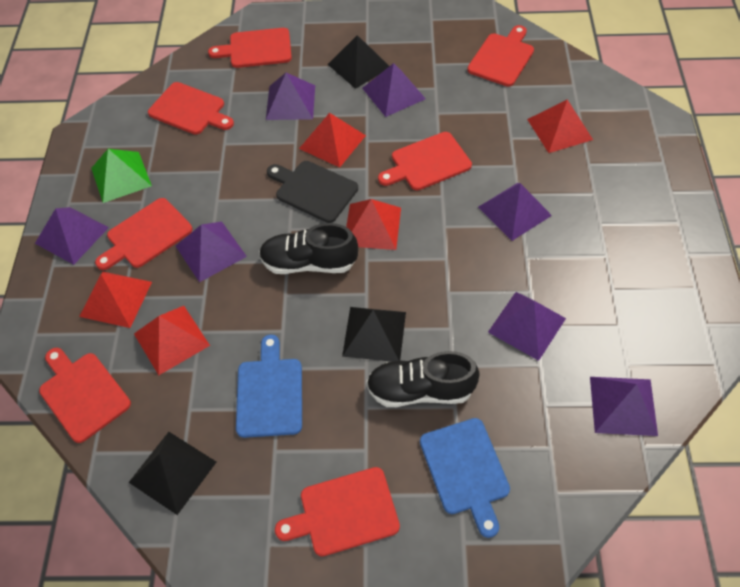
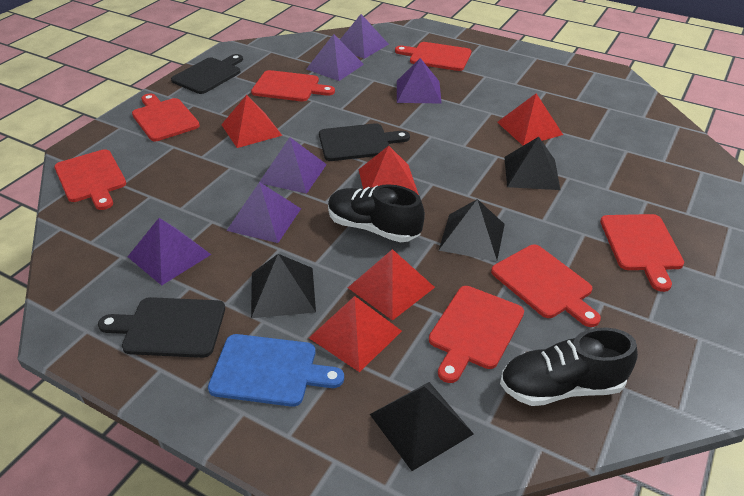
black cutting board: 1 -> 3
black pyramid: 3 -> 4
blue cutting board: 2 -> 1
green pyramid: 1 -> 0
purple pyramid: 7 -> 6

